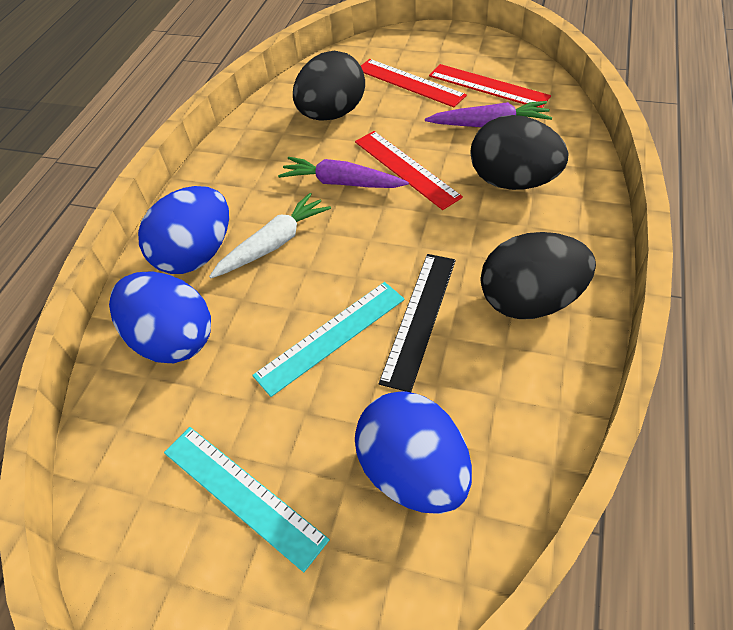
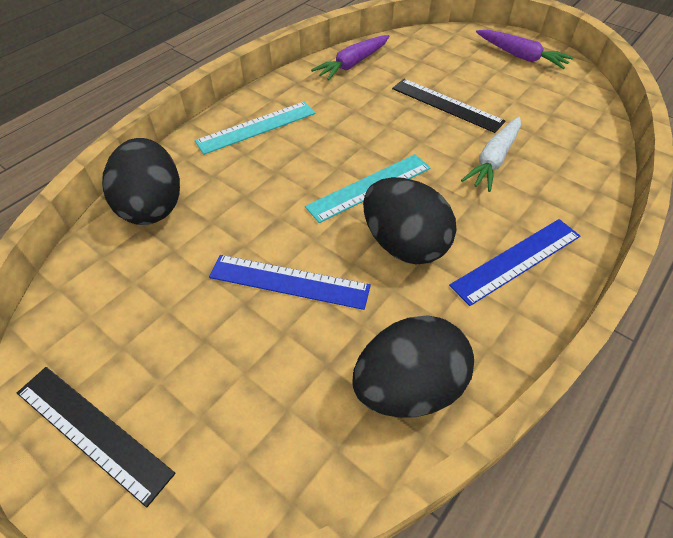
black ruler: 1 -> 2
blue egg: 3 -> 0
blue ruler: 0 -> 2
red ruler: 3 -> 0

